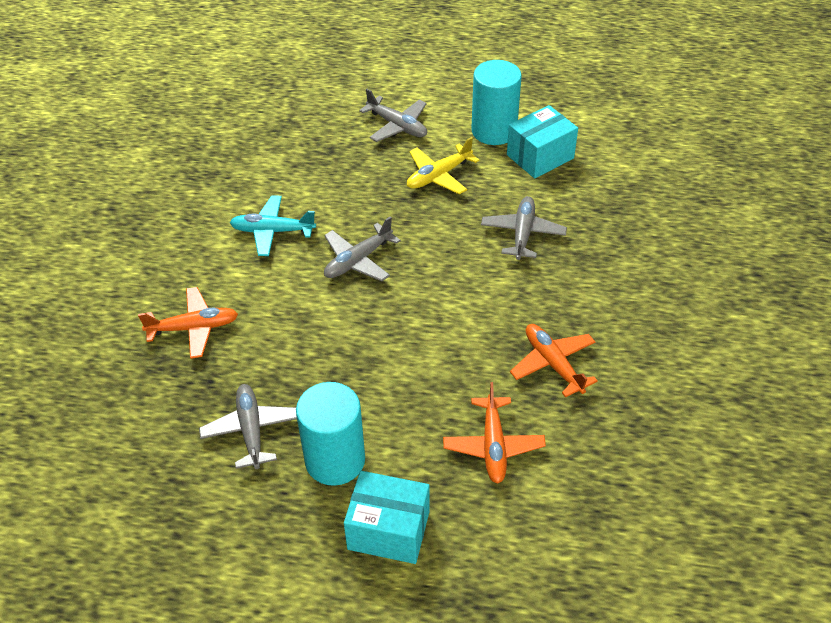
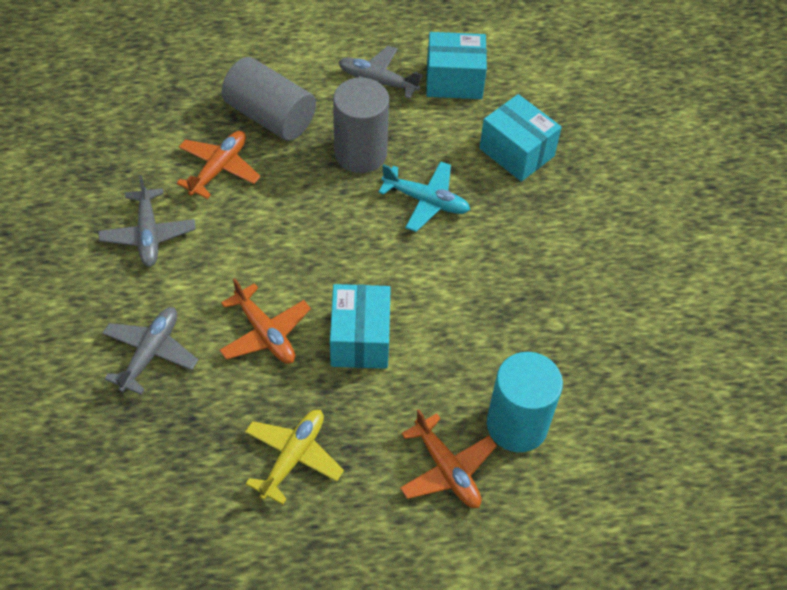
grey cylinder: 0 -> 2
grey plane: 4 -> 3
turquoise box: 2 -> 3
turquoise cylinder: 2 -> 1

